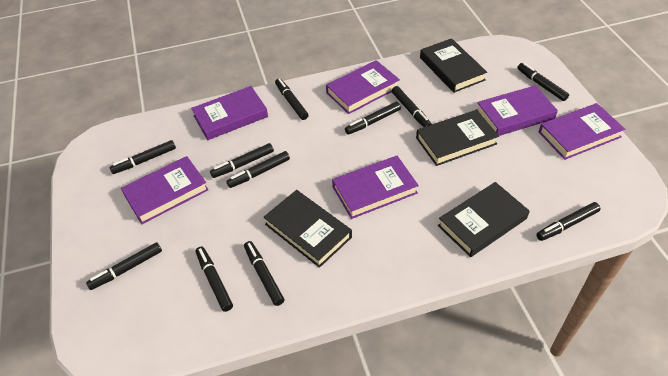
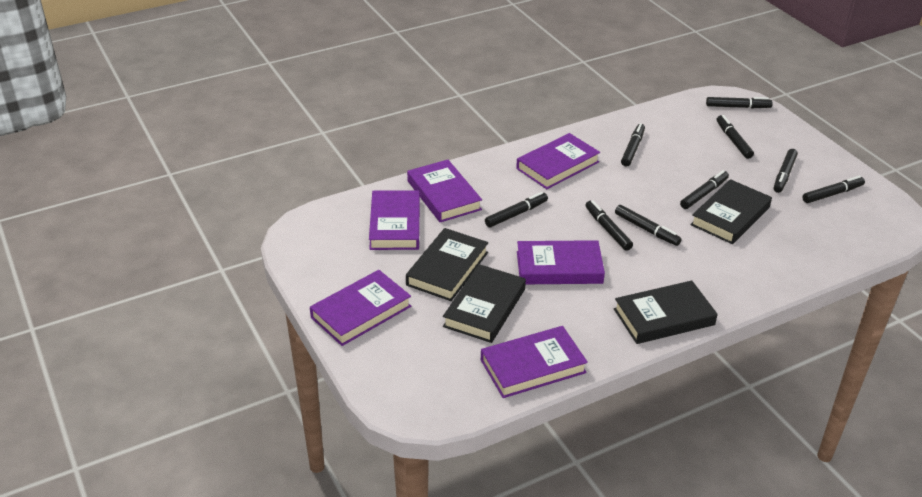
black marker: 11 -> 9

